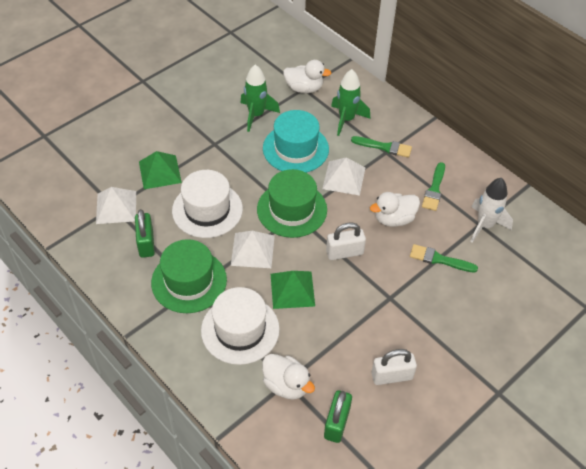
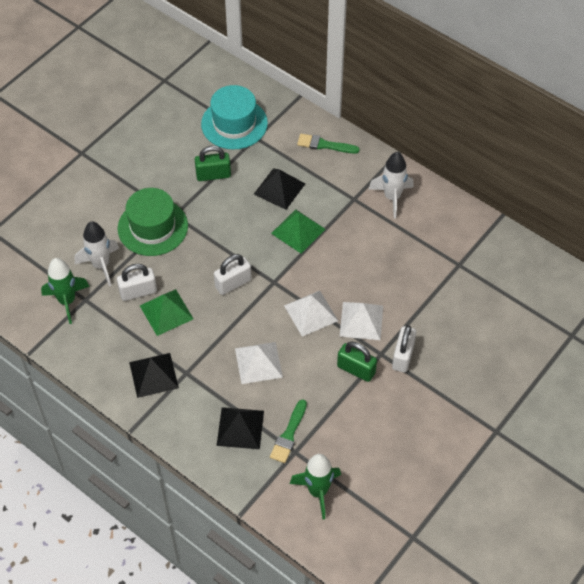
black pyramid: 0 -> 3
green brush: 3 -> 2
green hat: 2 -> 1
white duck: 3 -> 0
white hat: 2 -> 0
white padlock: 2 -> 3
white rocket: 1 -> 2

